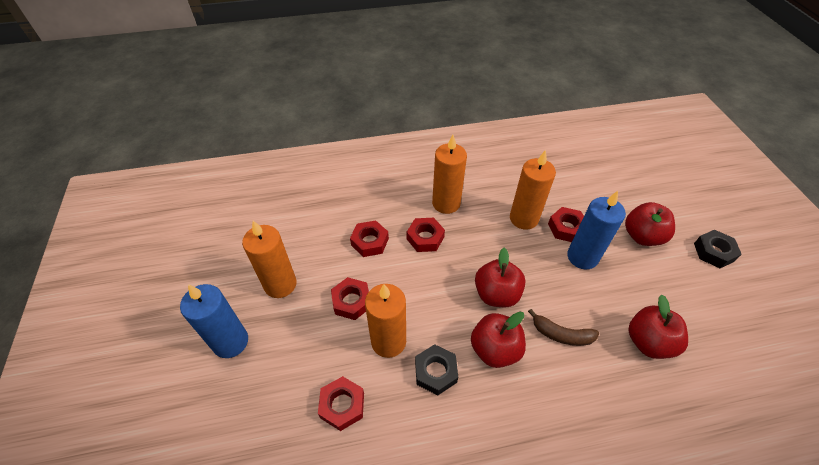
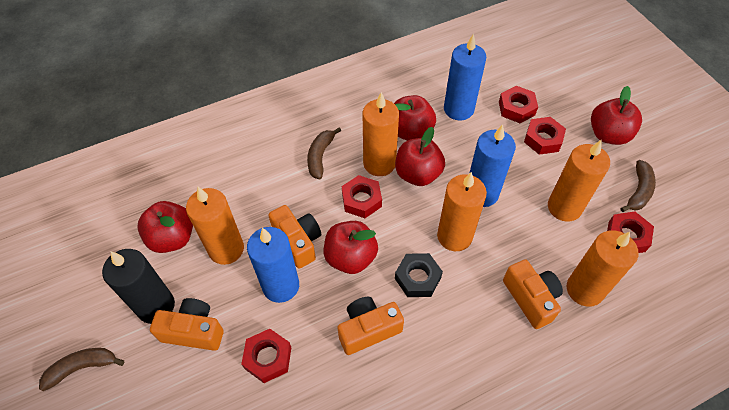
black candle: 0 -> 1
black nut: 2 -> 1
blue candle: 2 -> 3
brown banana: 1 -> 3
orange camera: 0 -> 4
orange candle: 4 -> 5
red apple: 4 -> 5

